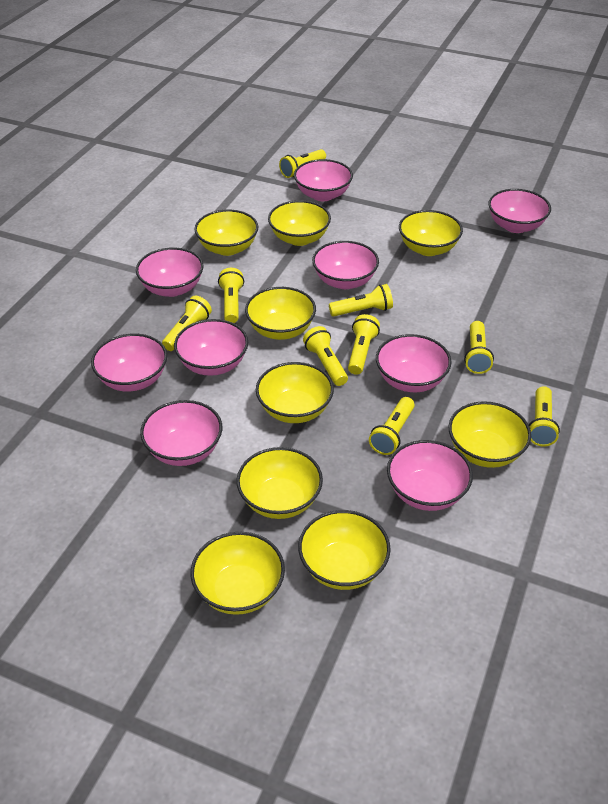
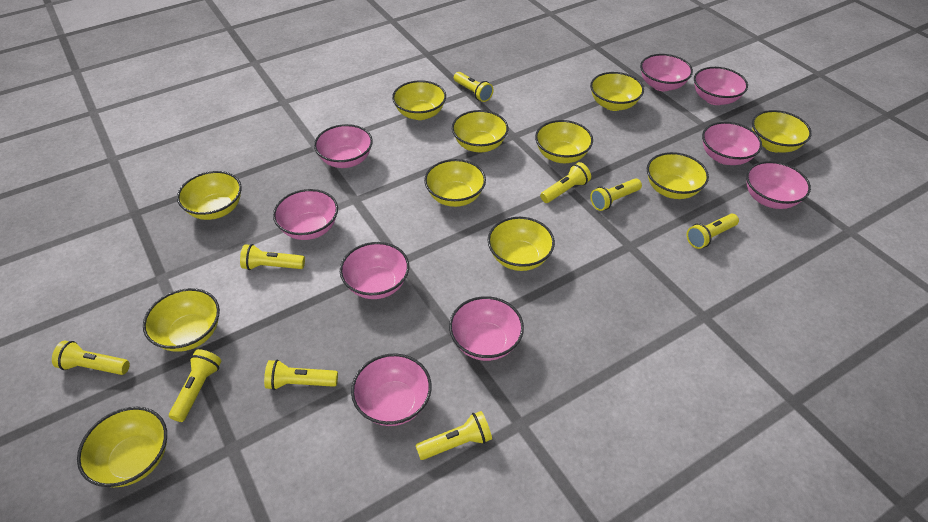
yellow bowl: 9 -> 11

